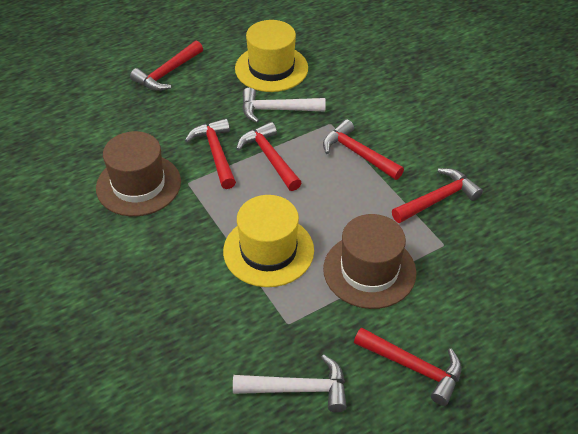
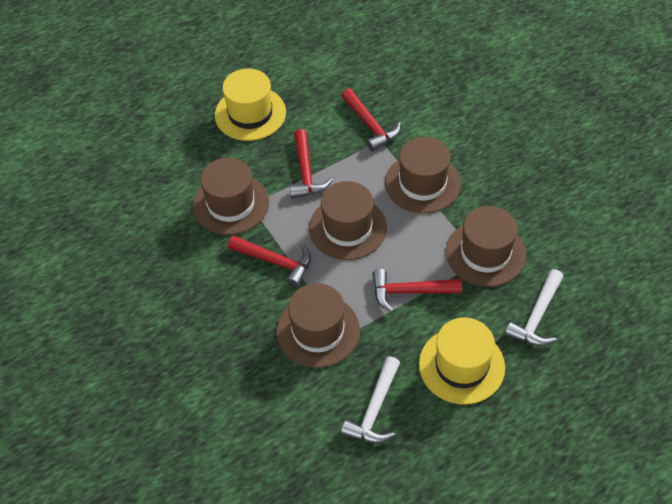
brown hat: 2 -> 5
red hammer: 6 -> 4

